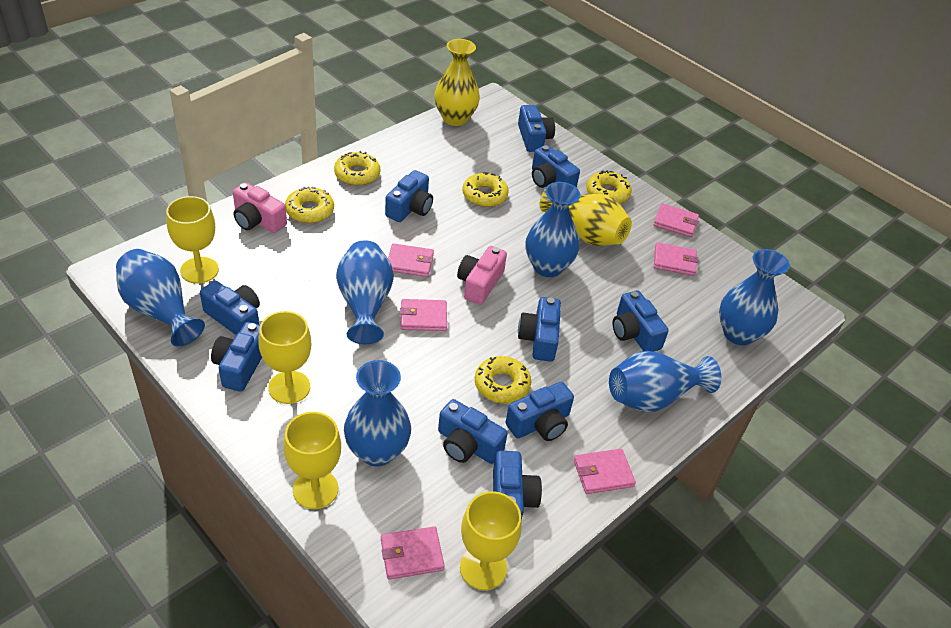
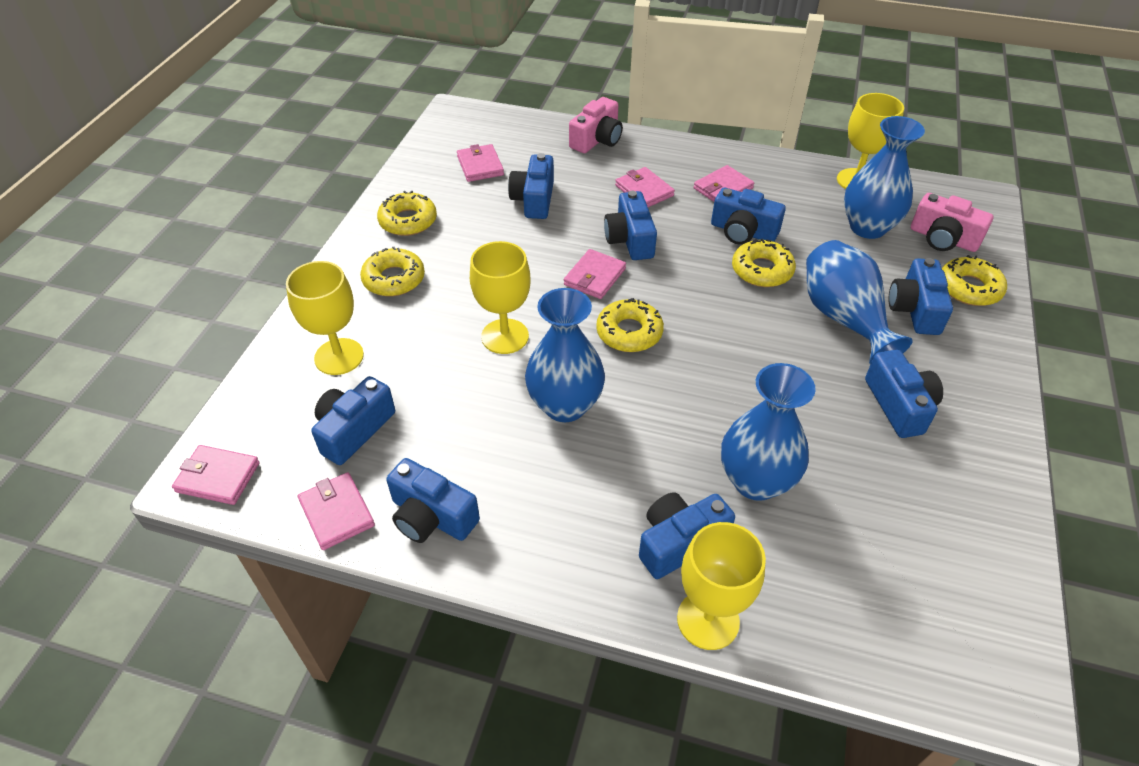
blue camera: 10 -> 8
blue vase: 6 -> 4
yellow vase: 2 -> 0

